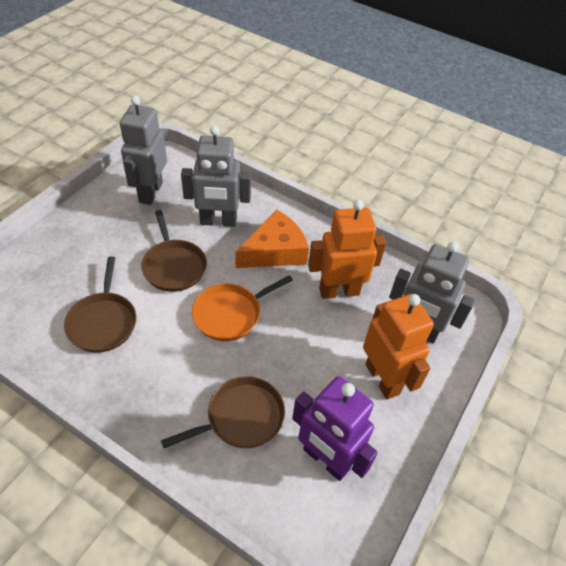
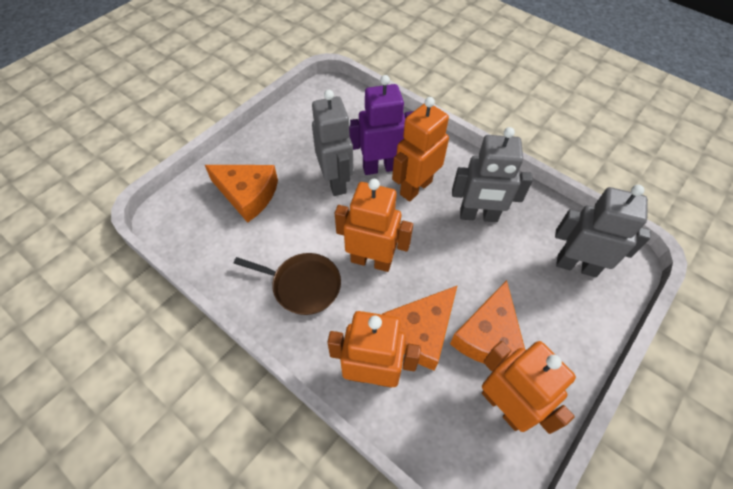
brown pan: 3 -> 1
orange cheese: 1 -> 3
orange pan: 1 -> 0
orange robot: 2 -> 4

